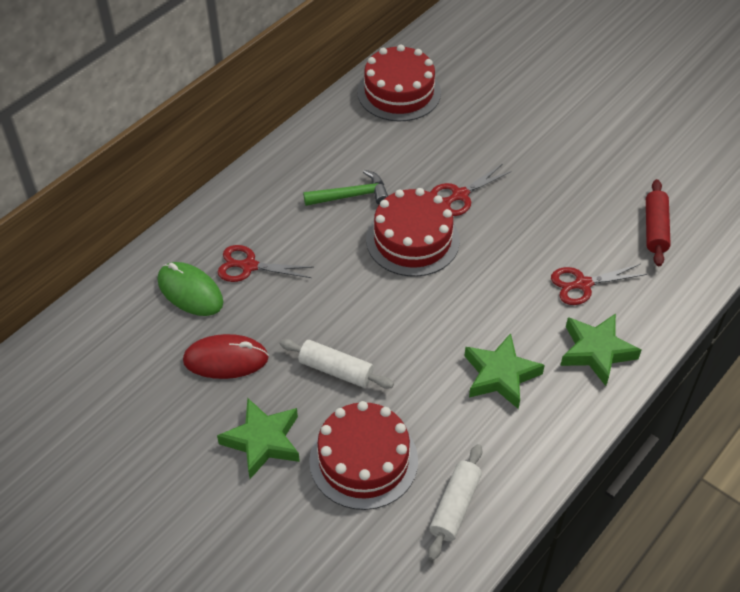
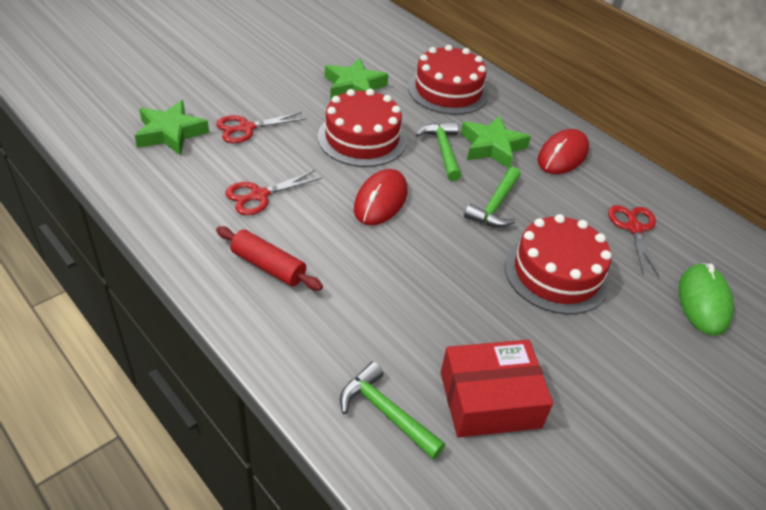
green hammer: 1 -> 3
red box: 0 -> 1
red mouse: 1 -> 2
white rolling pin: 2 -> 0

